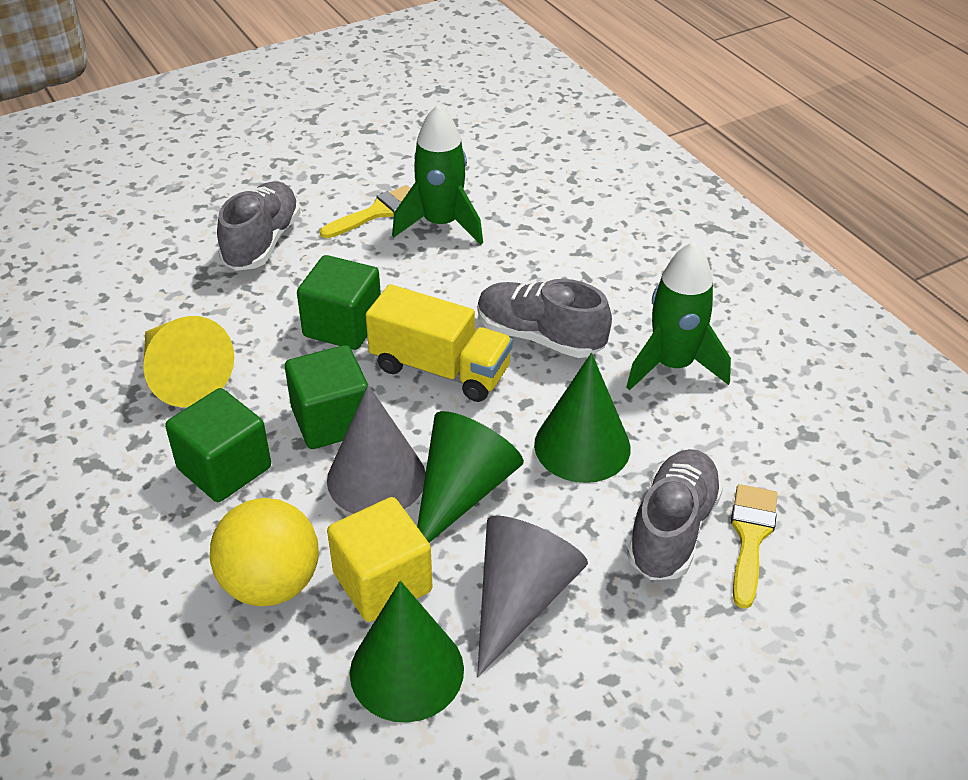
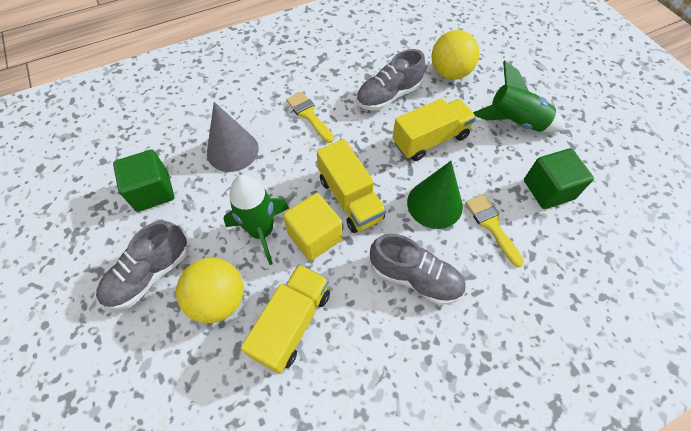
green cone: 3 -> 1
green cube: 3 -> 2
grey cone: 2 -> 1
yellow ball: 1 -> 2
yellow cone: 1 -> 0
yellow truck: 1 -> 3

